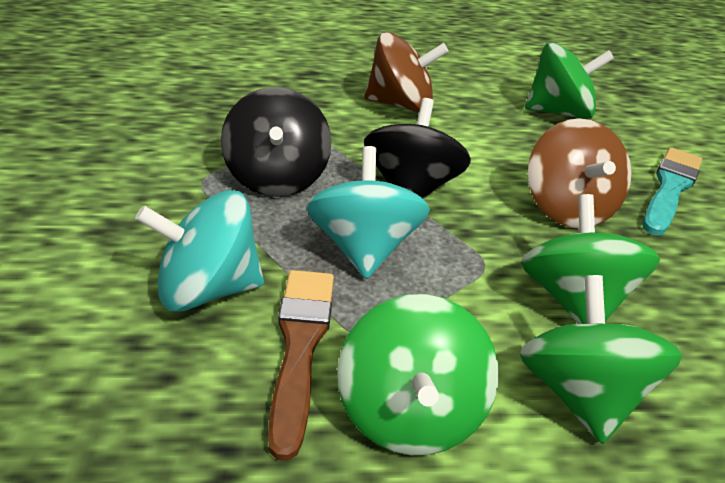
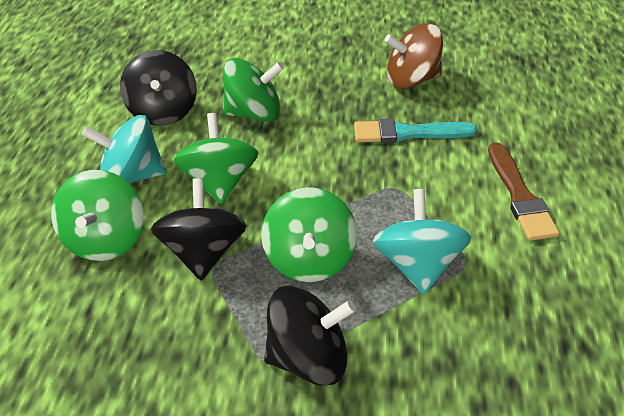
black spinning top: 2 -> 3
brown spinning top: 2 -> 1

